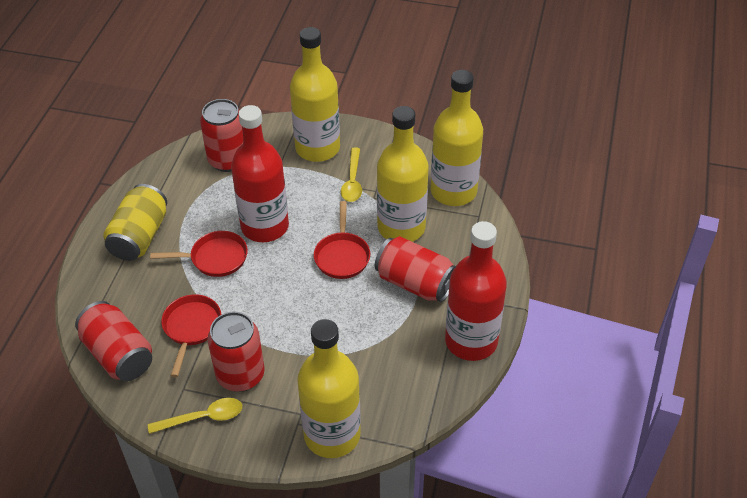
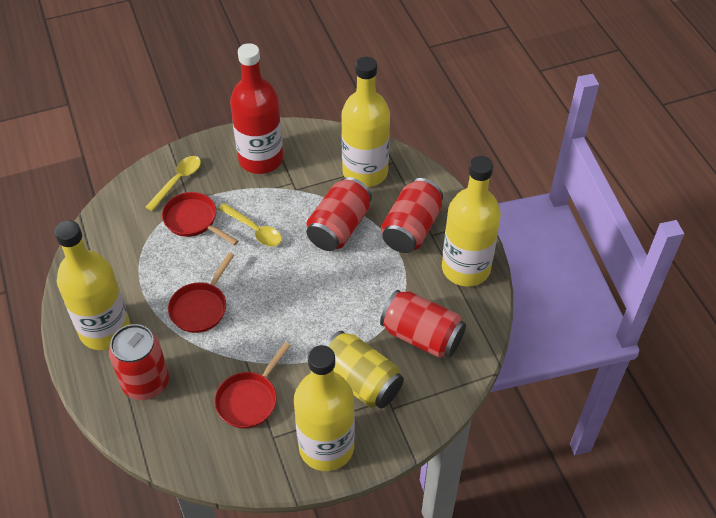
red bottle: 2 -> 1

